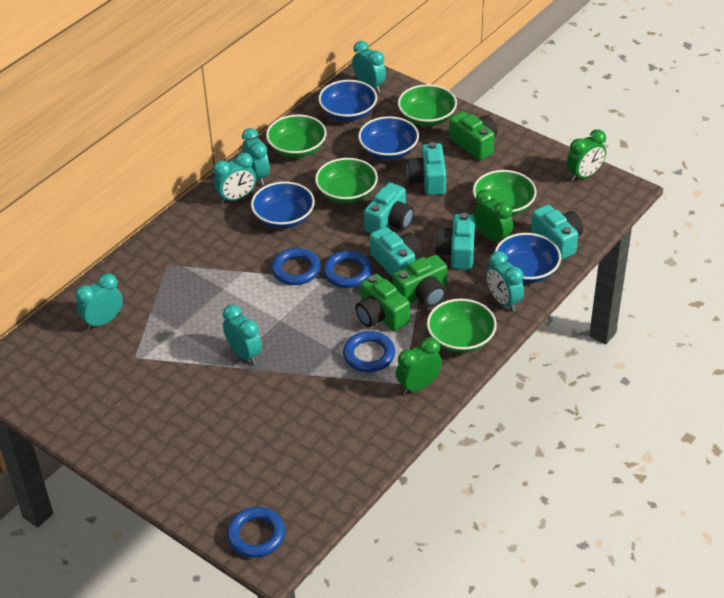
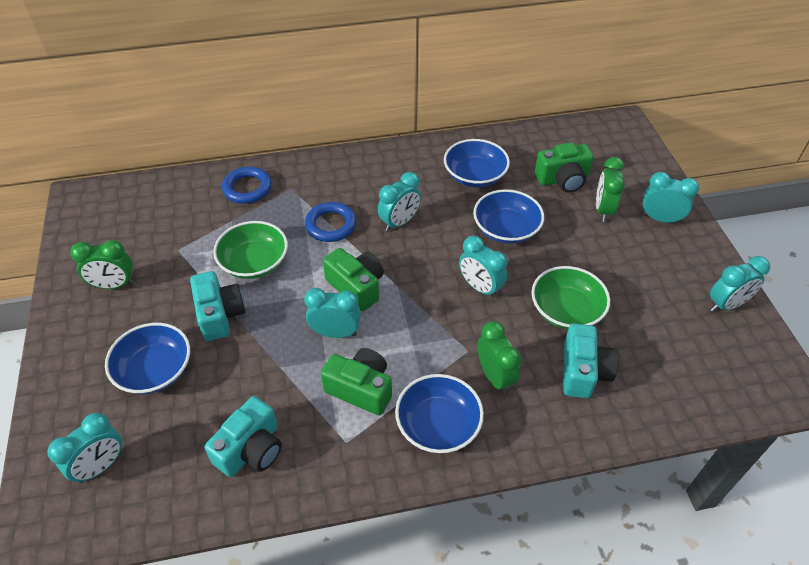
blue ring: 4 -> 2
green bowl: 5 -> 2
turquoise camera: 5 -> 3

